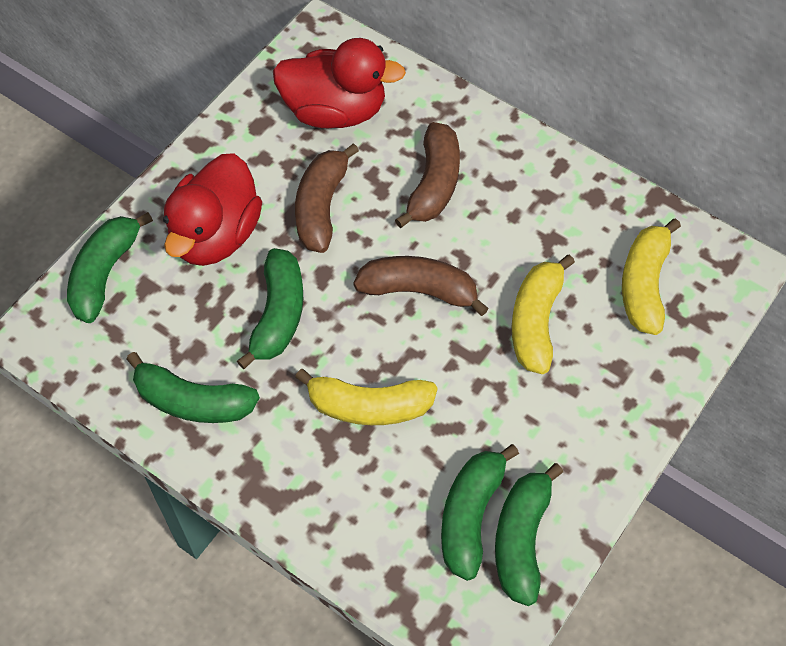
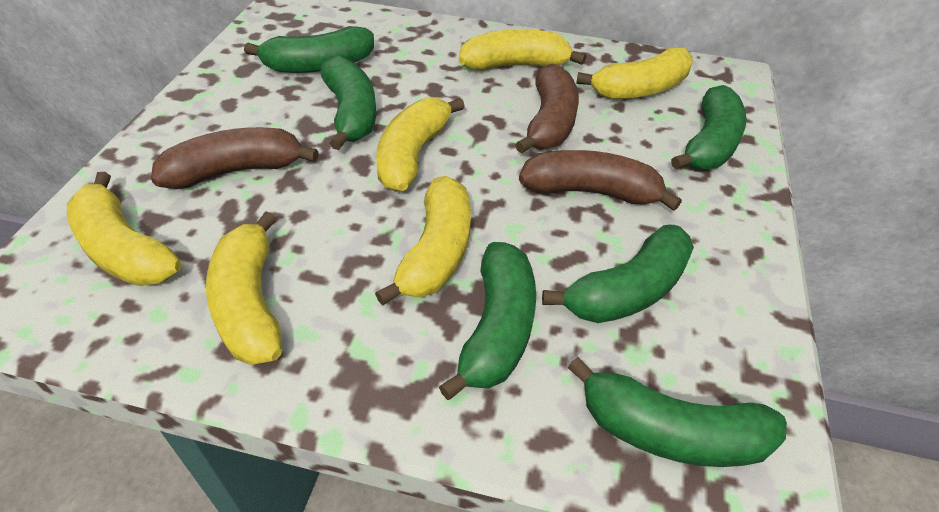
green banana: 5 -> 6
red duck: 2 -> 0
yellow banana: 3 -> 6

